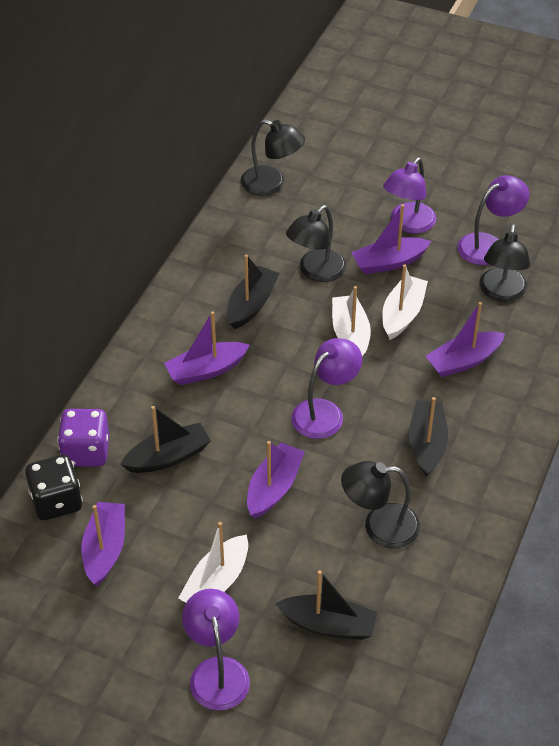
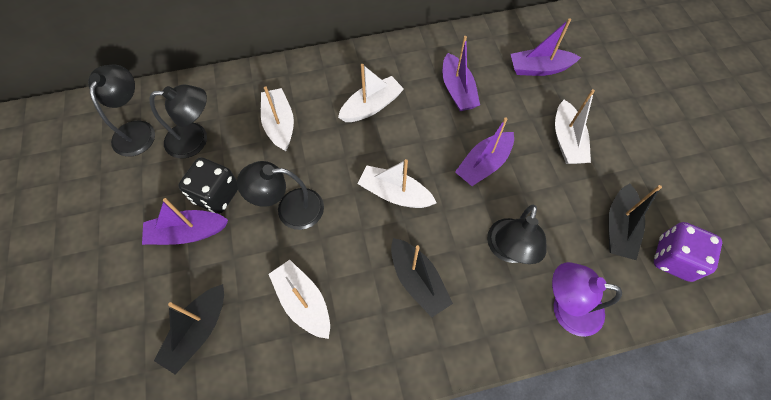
black boat: 4 -> 3
purple boat: 5 -> 4
purple lamp: 4 -> 1
white boat: 3 -> 5

